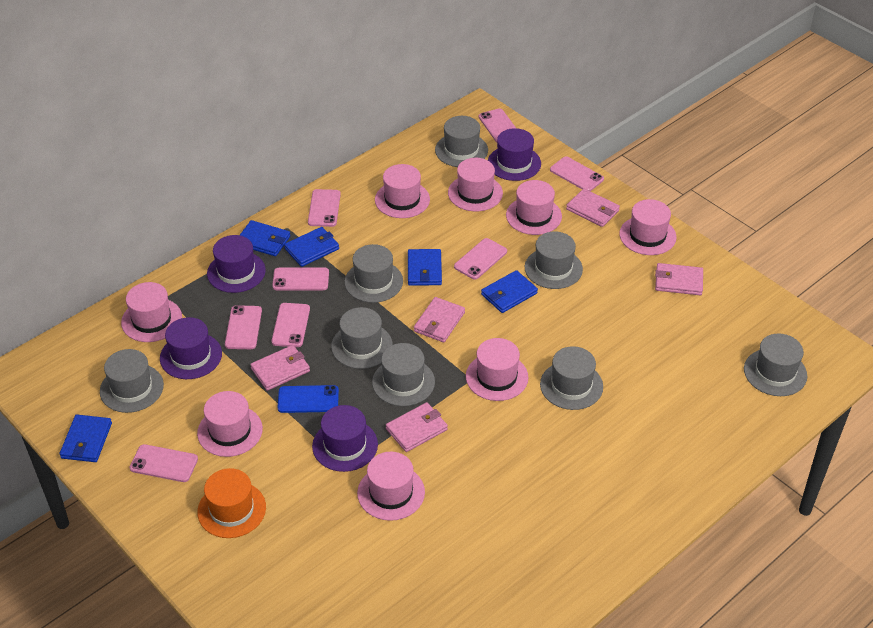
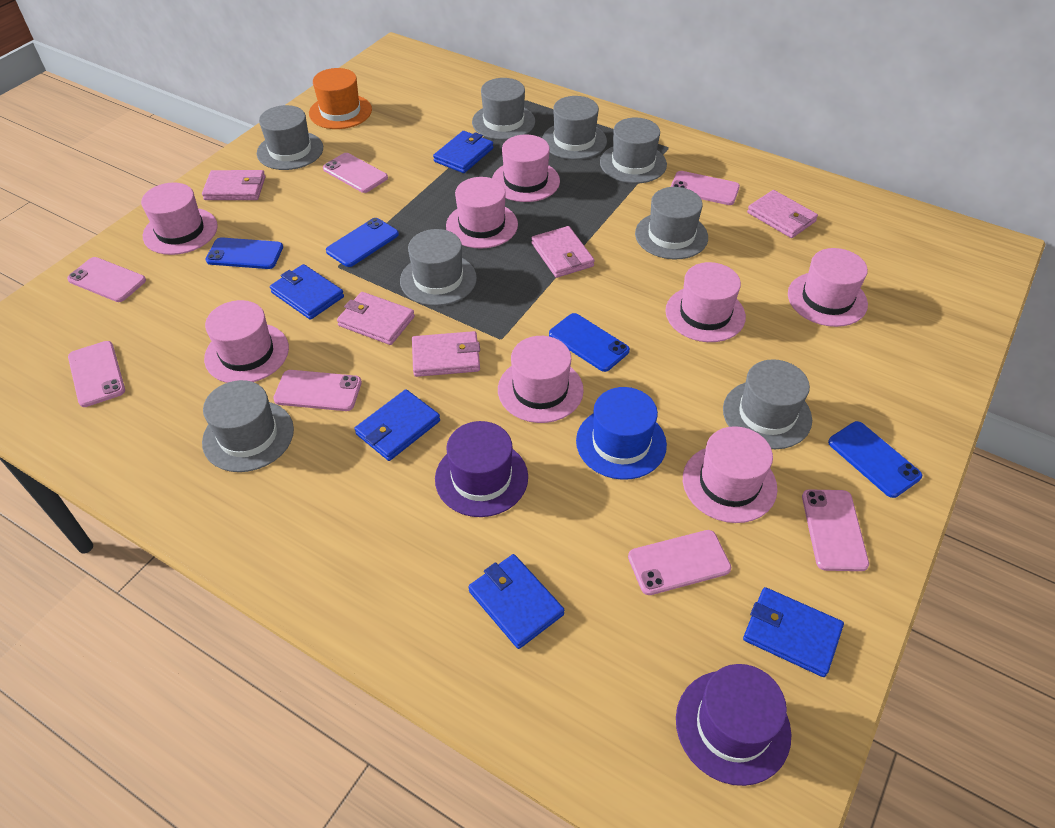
blue hat: 0 -> 1
blue phone: 1 -> 4
pink phone: 8 -> 7
purple hat: 4 -> 2

